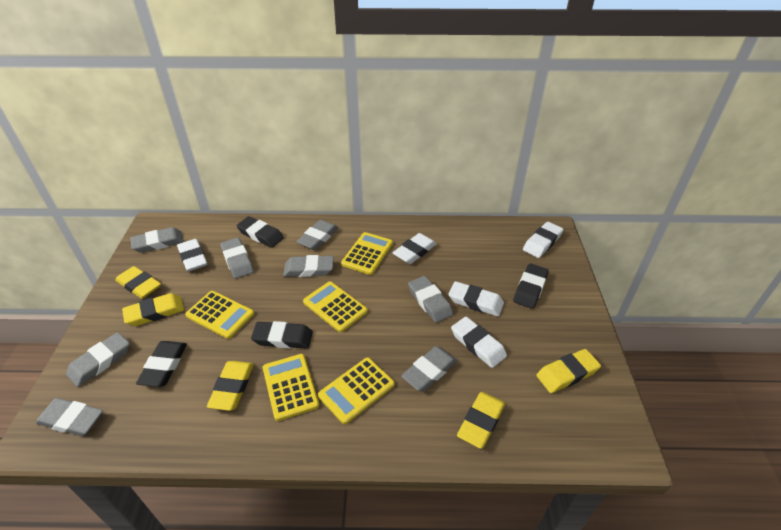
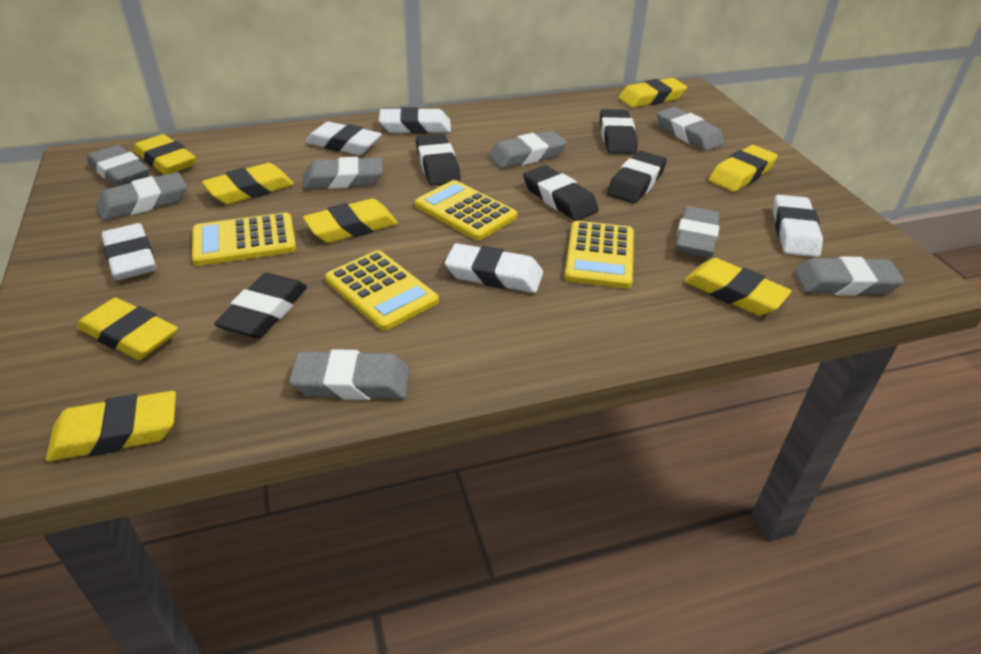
black eraser: 4 -> 5
yellow calculator: 5 -> 4
yellow eraser: 5 -> 8

